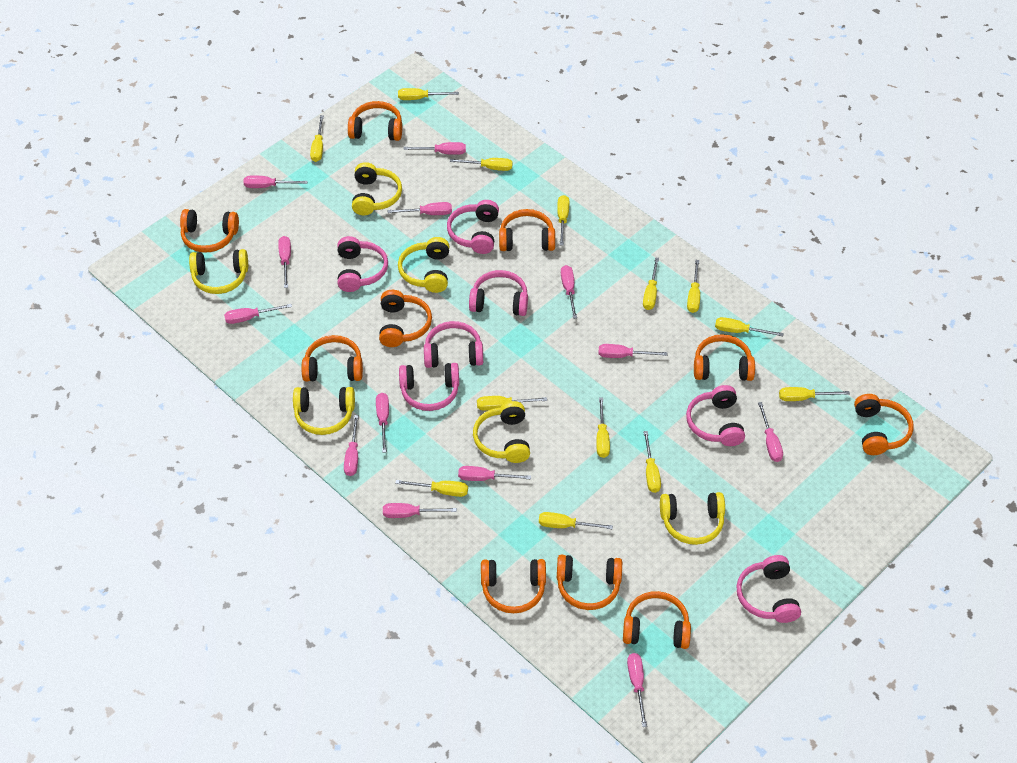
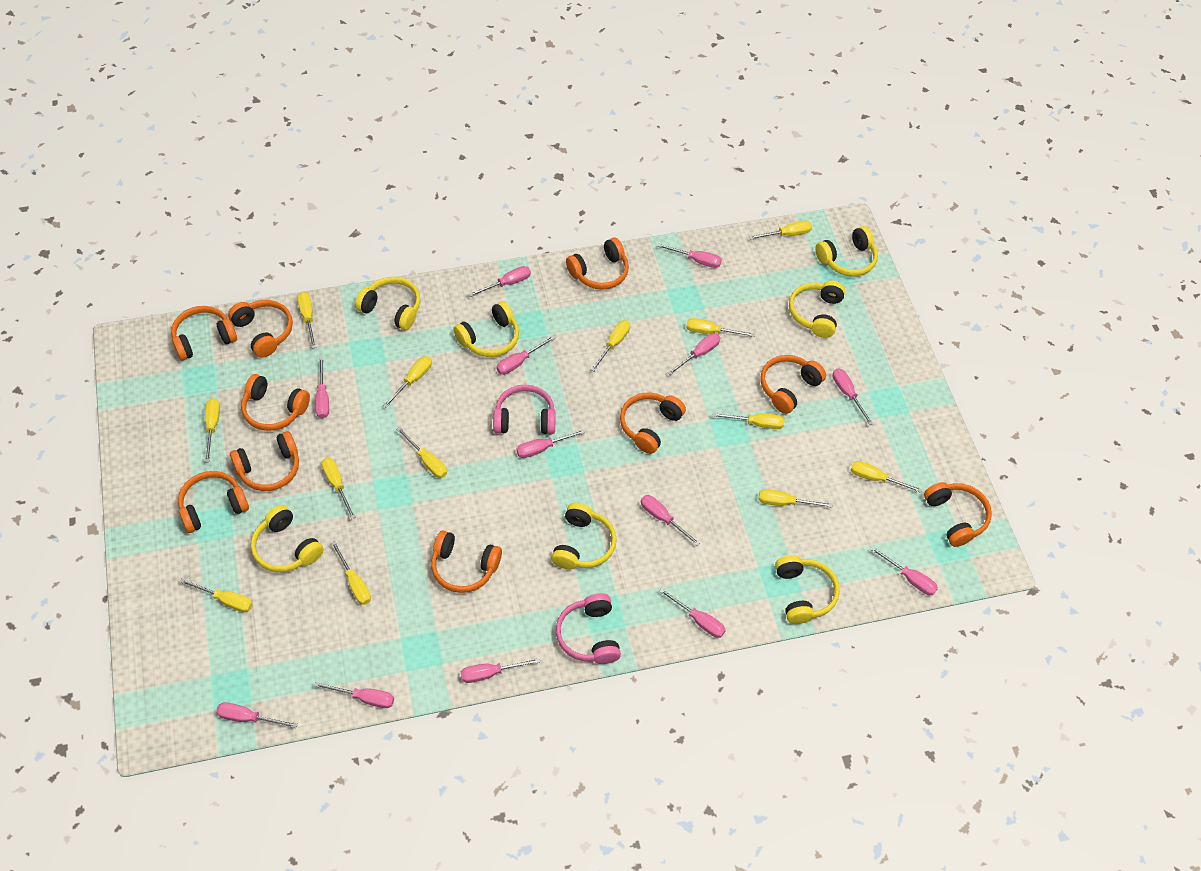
pink headphones: 7 -> 2
yellow headphones: 6 -> 7

